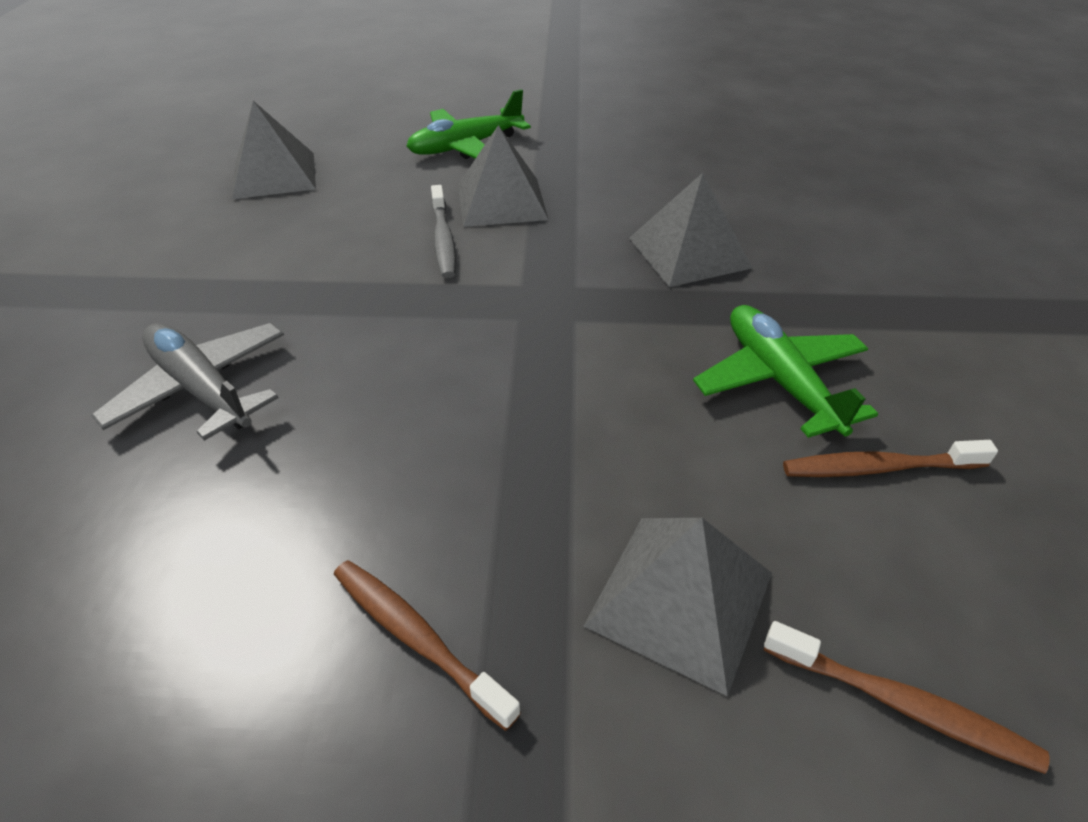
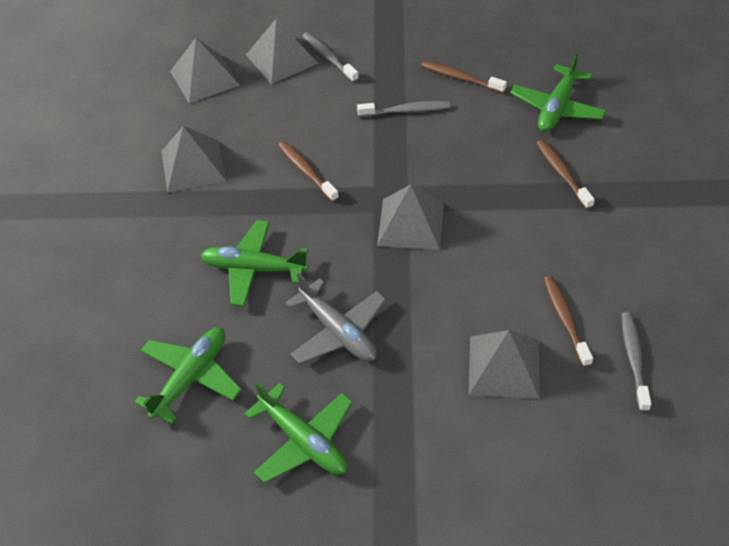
brown toothbrush: 3 -> 4
green plane: 2 -> 4
grey pyramid: 4 -> 5
grey toothbrush: 1 -> 3

